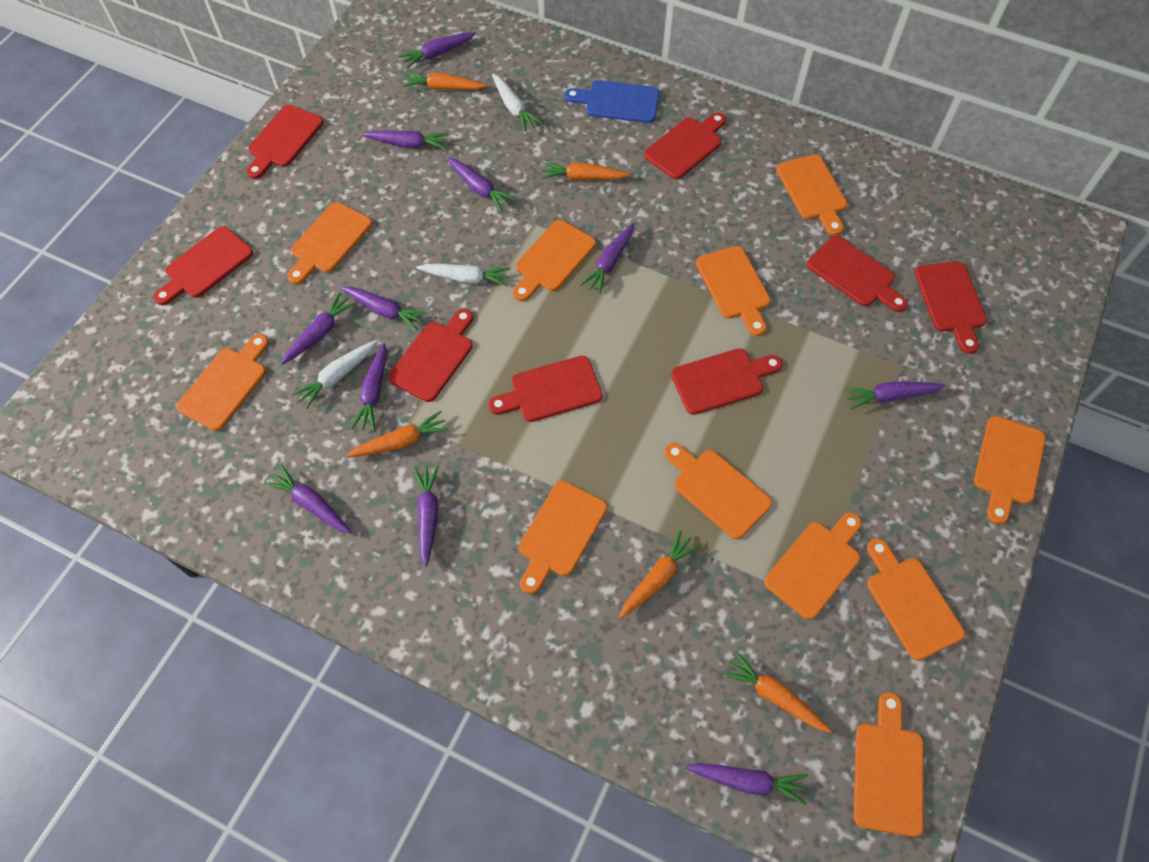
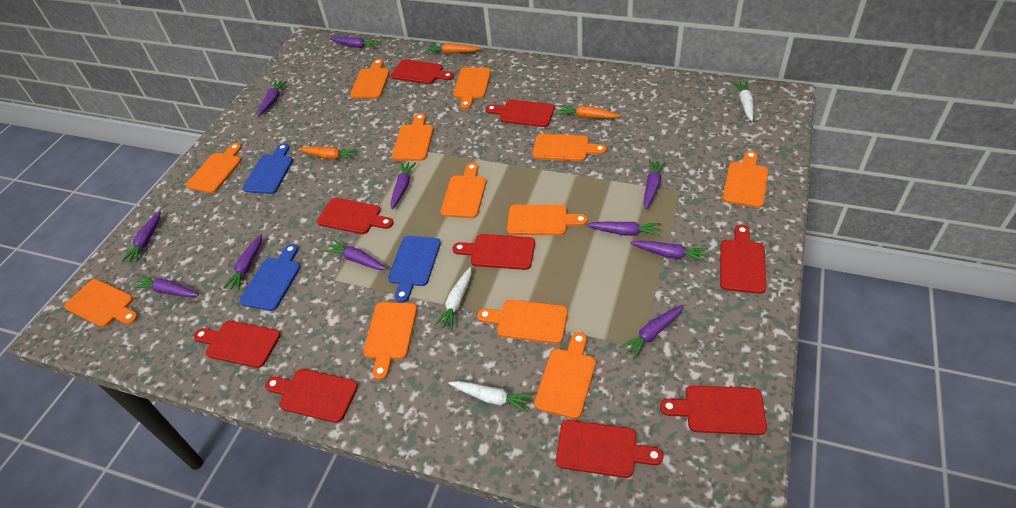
blue cutting board: 1 -> 3
orange carrot: 5 -> 3
orange cutting board: 11 -> 12
red cutting board: 8 -> 9

